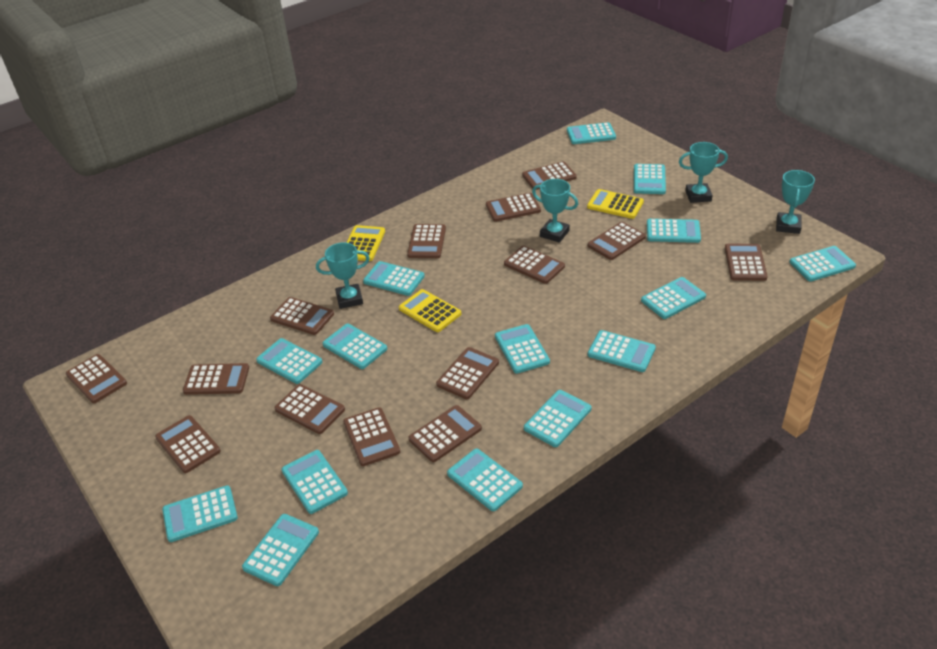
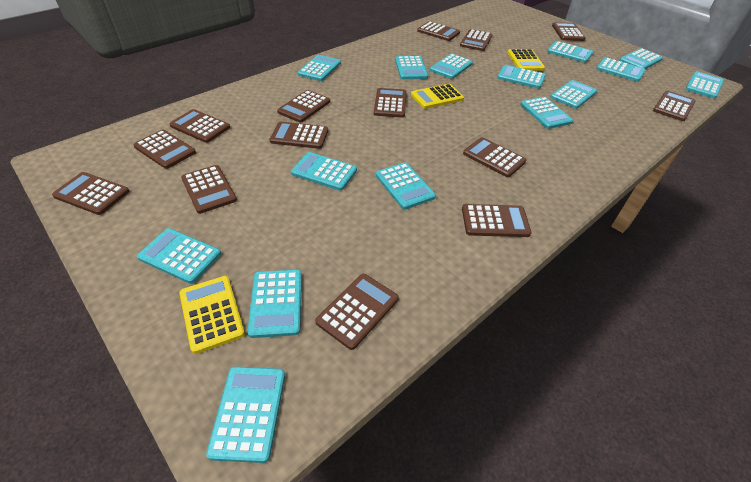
turquoise trophy: 4 -> 0

